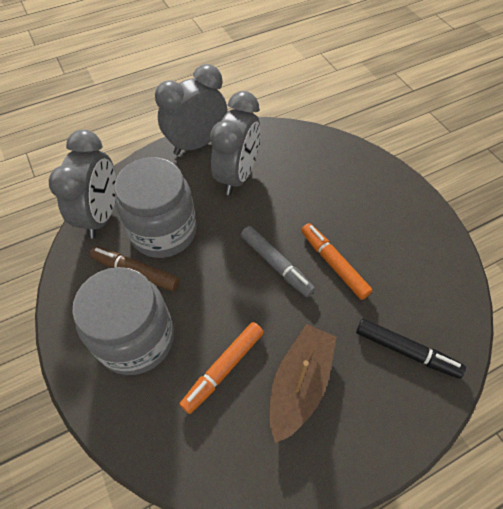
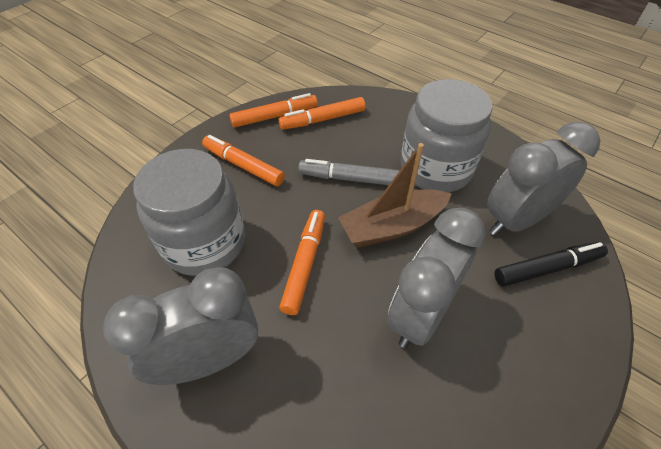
brown marker: 1 -> 0
orange marker: 2 -> 4

